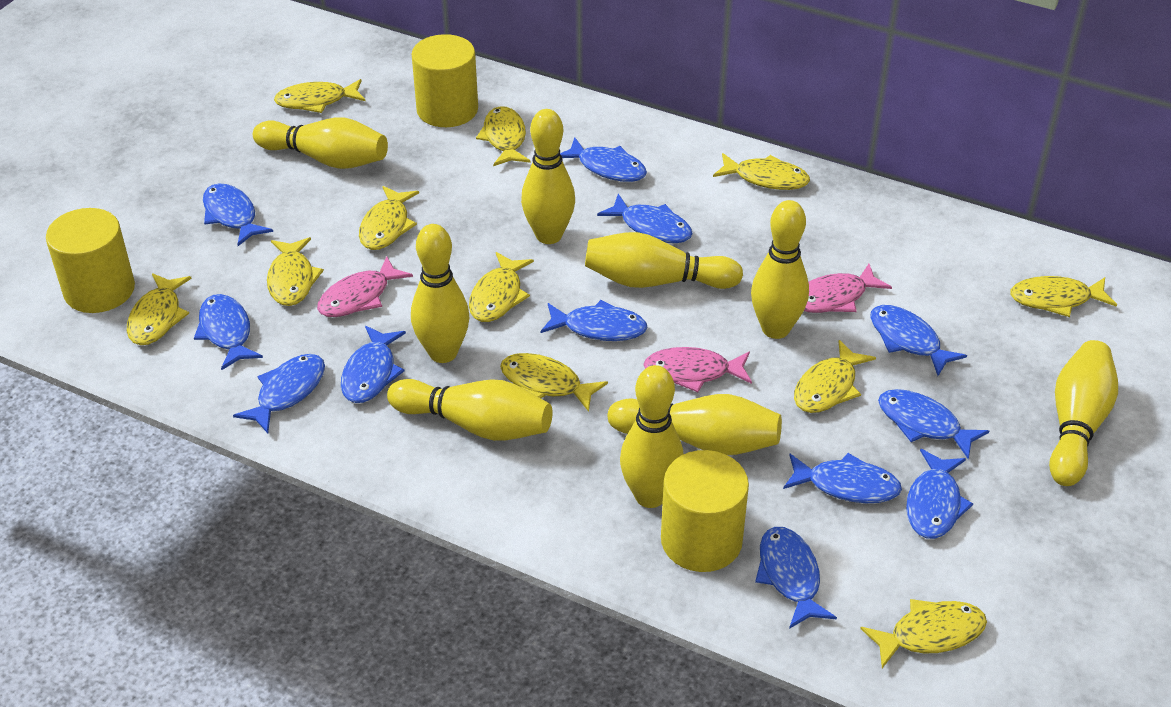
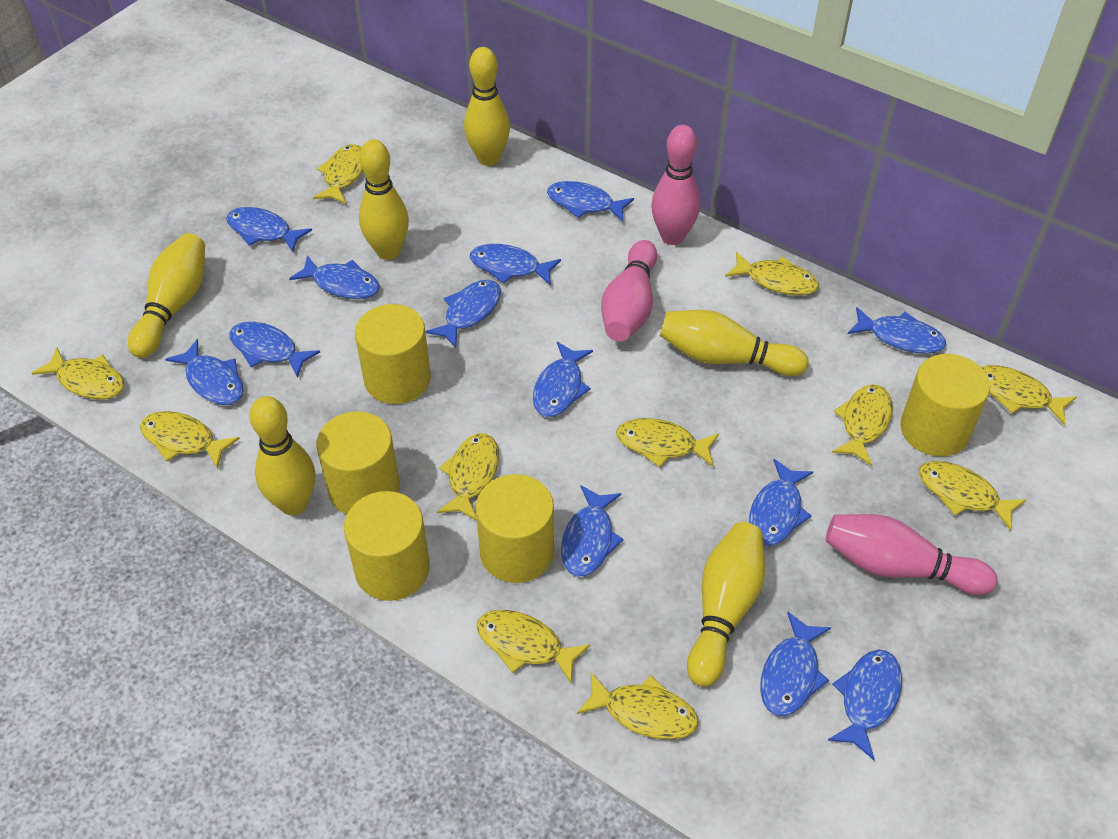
blue fish: 12 -> 13
pink bowling pin: 0 -> 3
pink fish: 3 -> 0
yellow bowling pin: 9 -> 6
yellow cylinder: 3 -> 5

